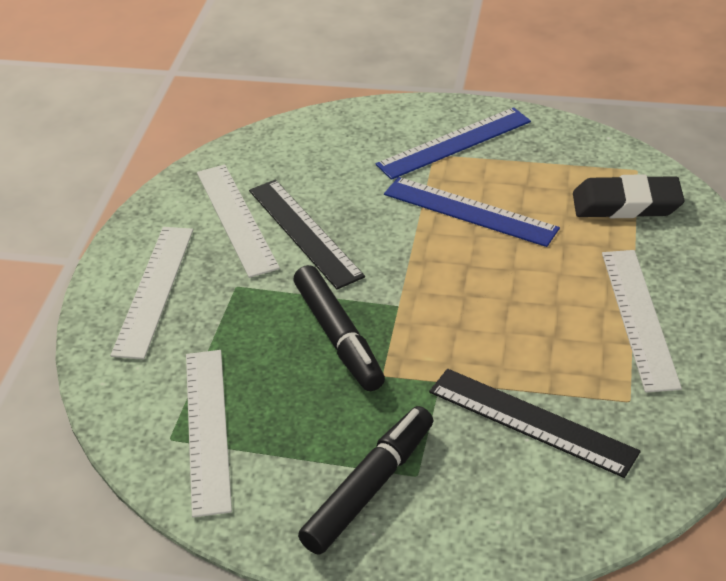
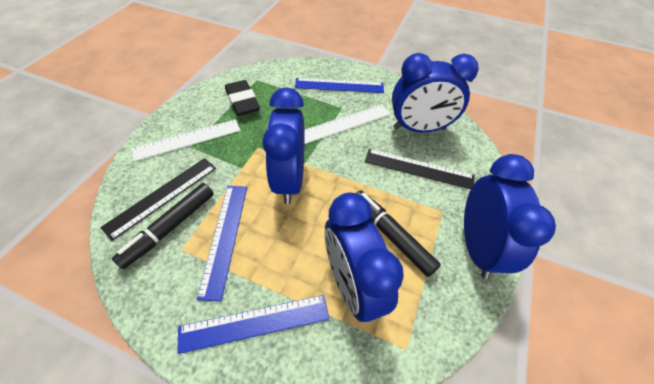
blue clock: 0 -> 4
blue ruler: 2 -> 3
white ruler: 4 -> 2

